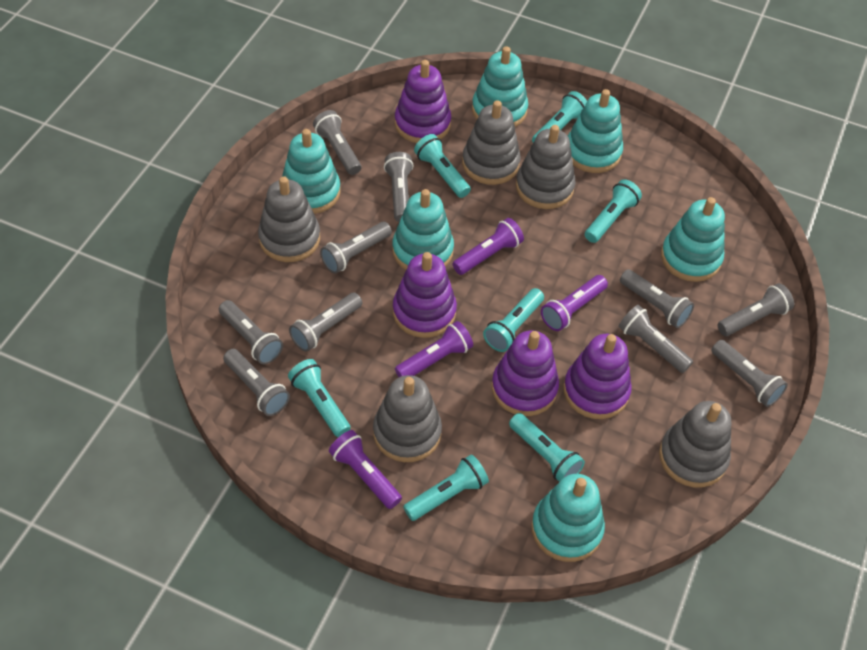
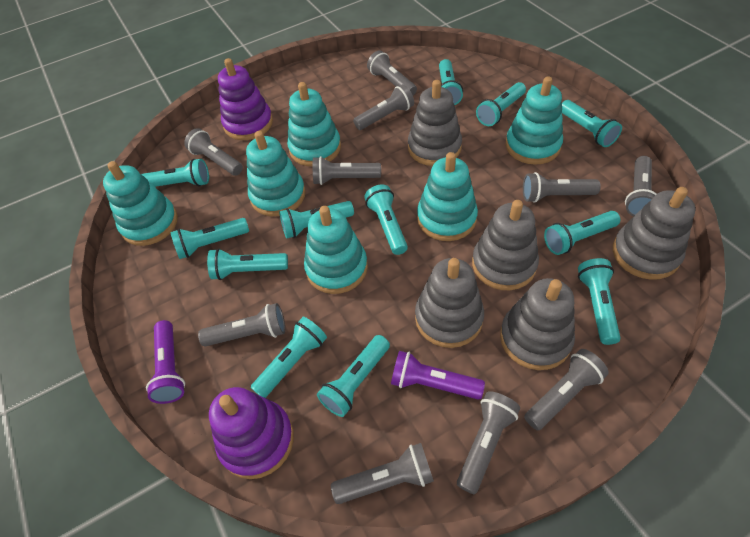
purple flashlight: 4 -> 2
purple stacking toy: 4 -> 2
turquoise flashlight: 7 -> 12

